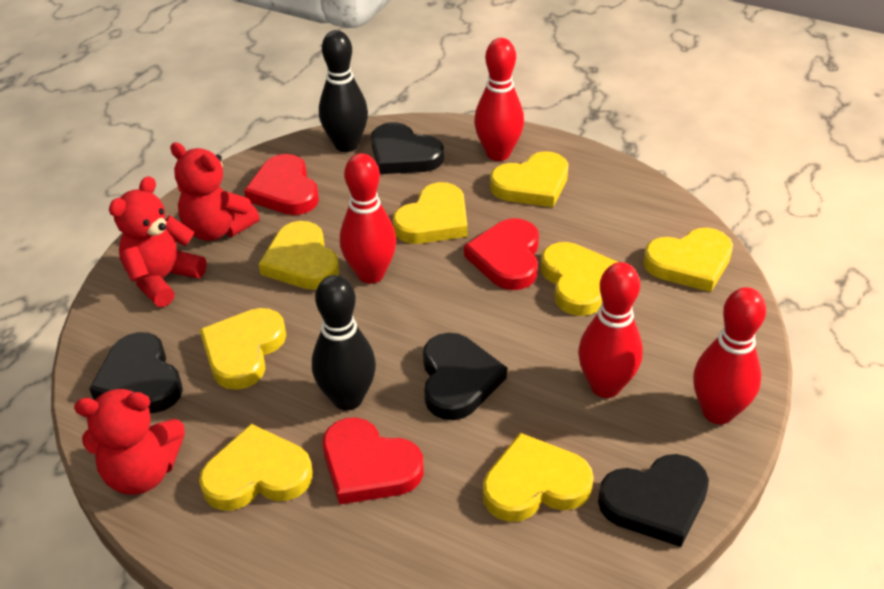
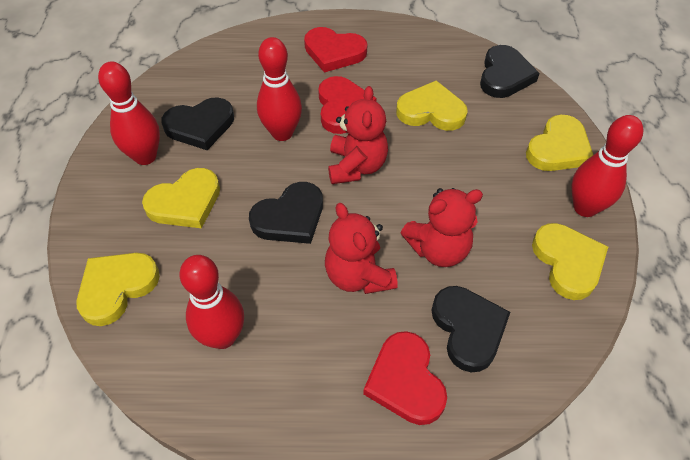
black bowling pin: 2 -> 0
yellow heart: 8 -> 5

